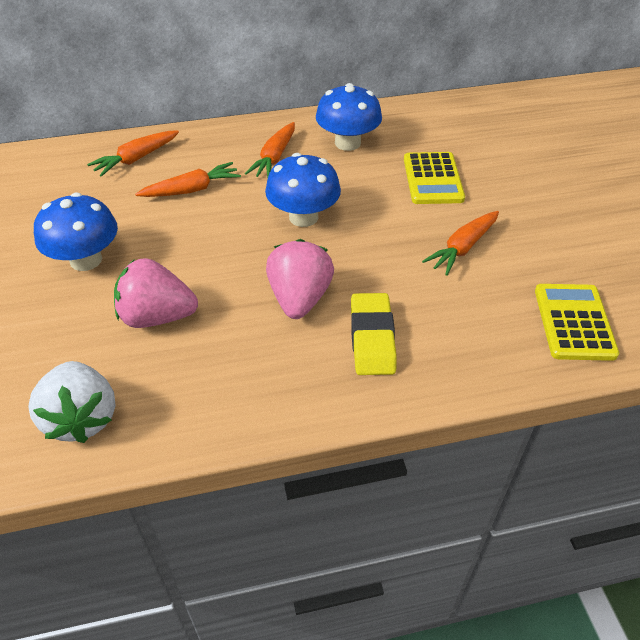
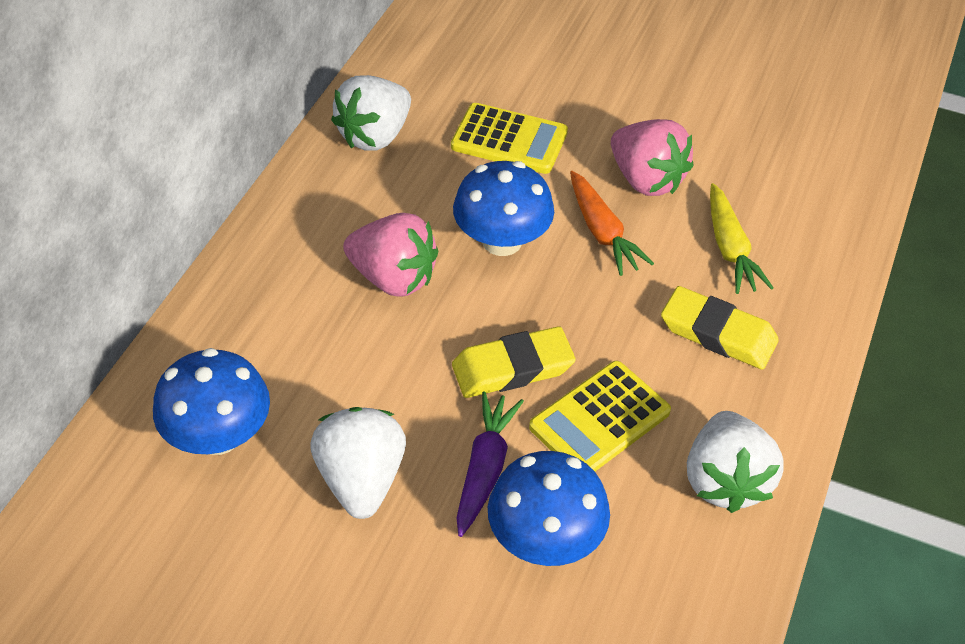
orange carrot: 4 -> 1
purple carrot: 0 -> 1
white strawberry: 1 -> 3
yellow carrot: 0 -> 1
yellow eraser: 1 -> 2

